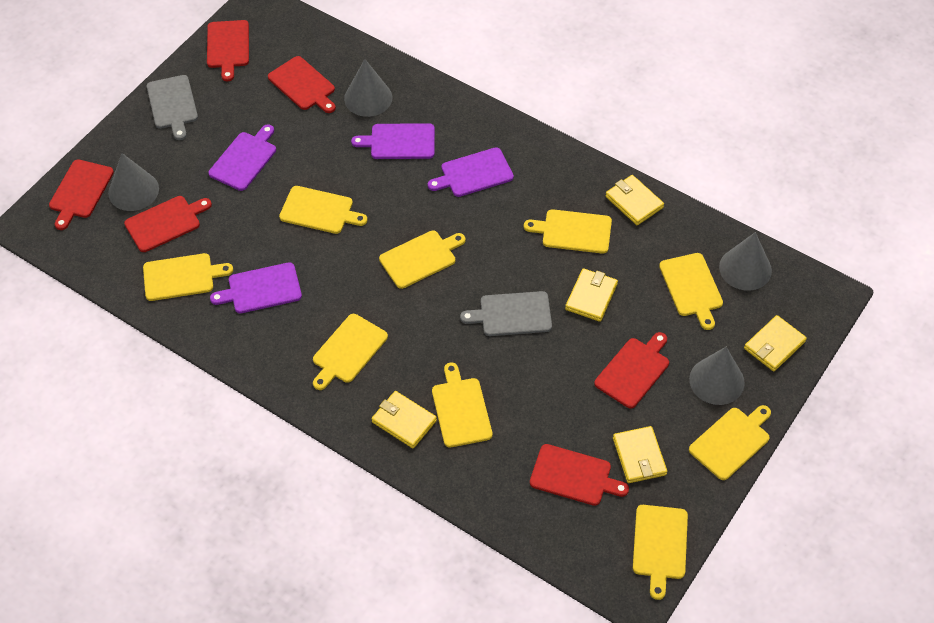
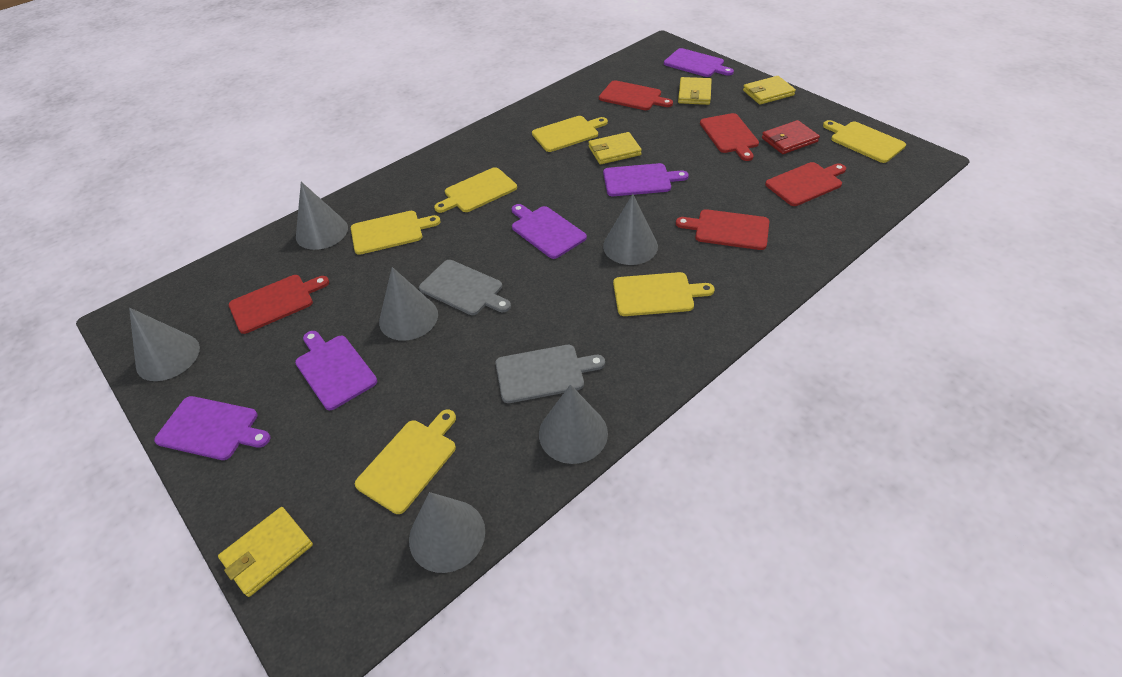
grey cone: 4 -> 6
purple cutting board: 4 -> 5
red cutting board: 6 -> 5
red wallet: 0 -> 1
yellow cutting board: 9 -> 6
yellow wallet: 5 -> 4

